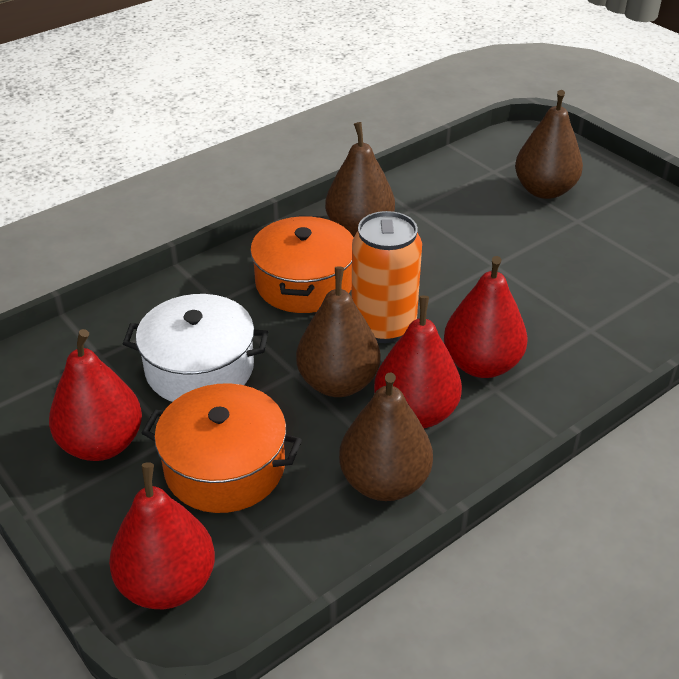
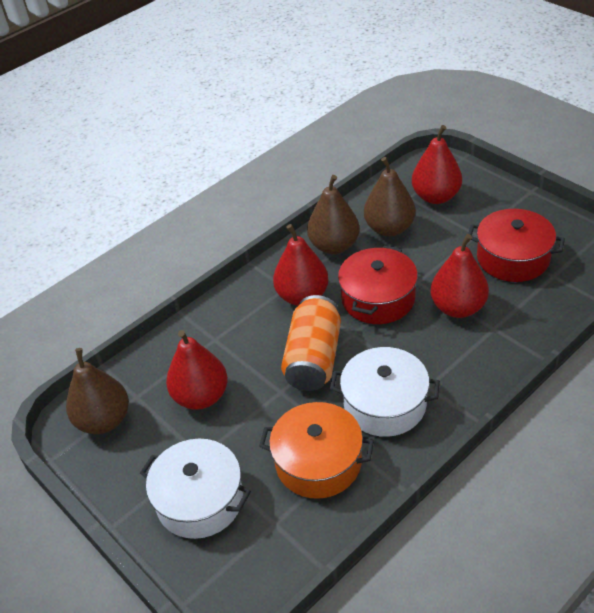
brown pear: 4 -> 3
orange pot: 2 -> 1
red pot: 0 -> 2
white pot: 1 -> 2

